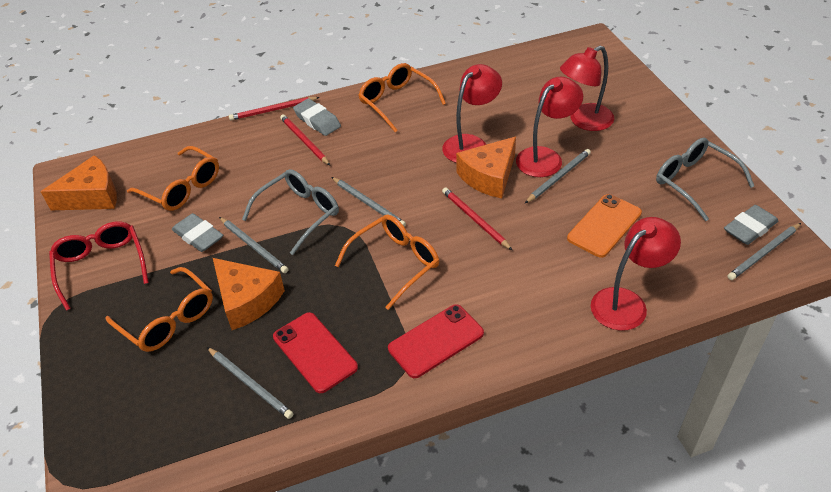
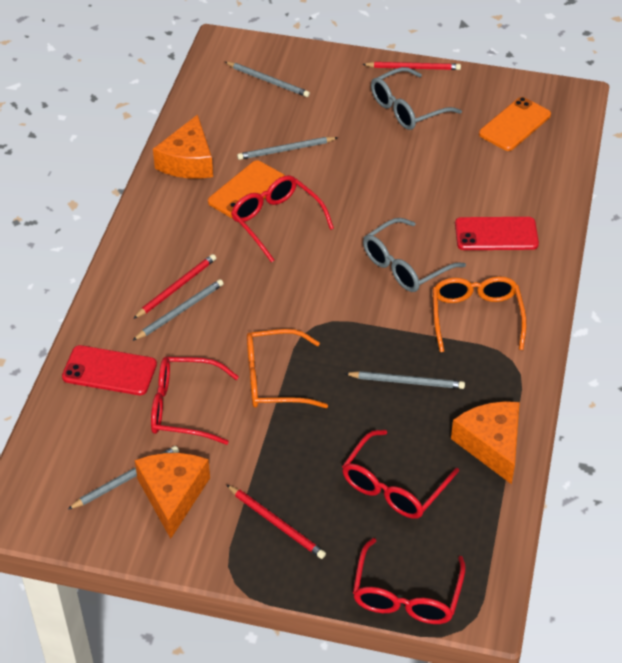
grey eraser: 3 -> 0
orange glasses: 4 -> 2
orange phone: 1 -> 2
red glasses: 1 -> 4
red lamp: 4 -> 0

